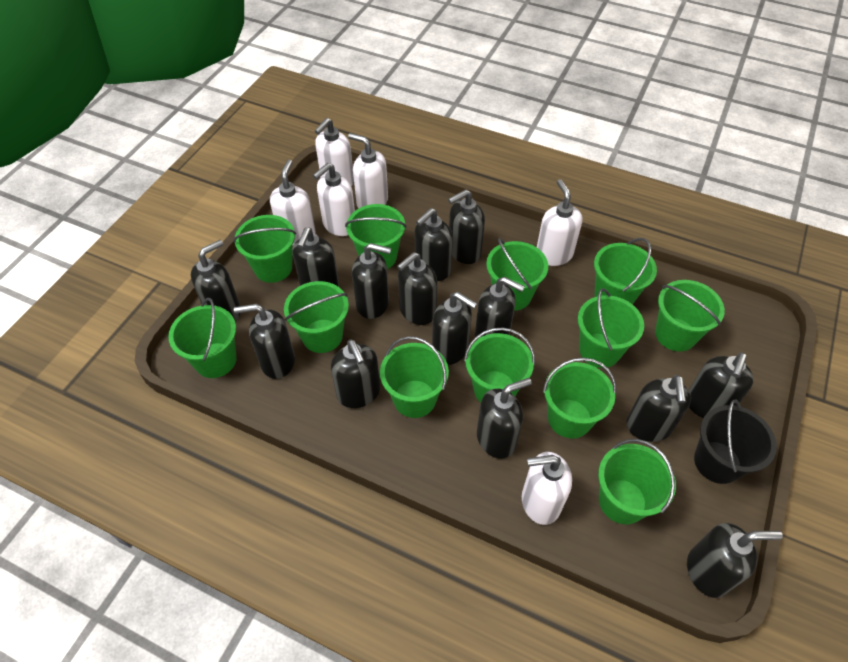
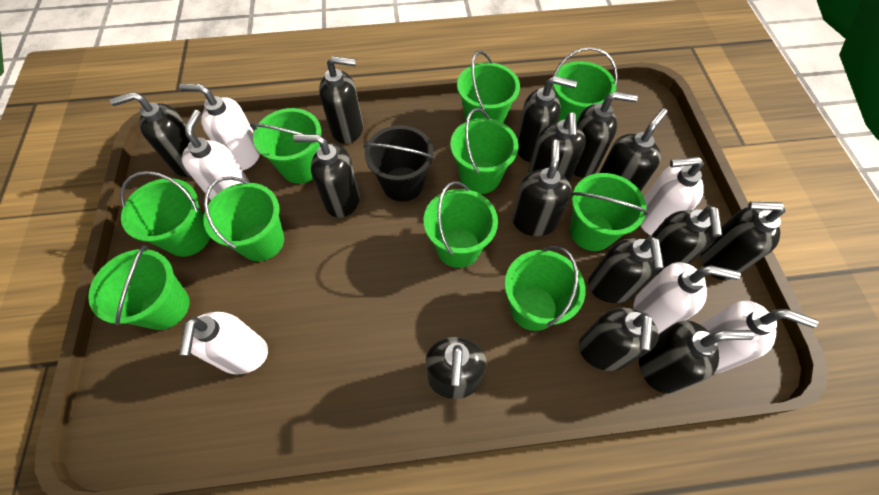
green bucket: 12 -> 10

